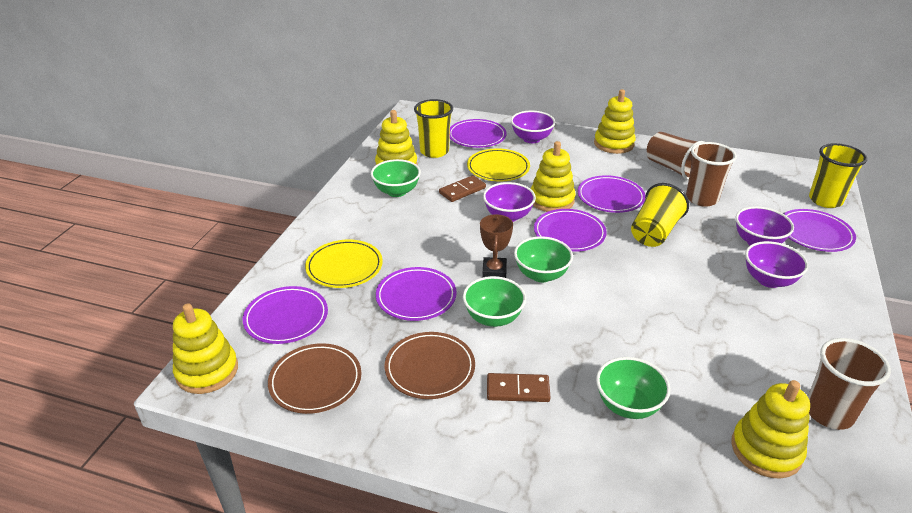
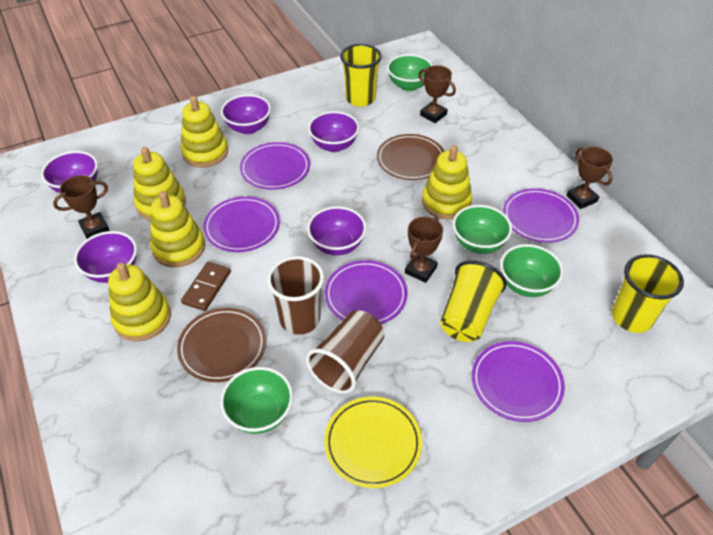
brown cup: 3 -> 2
brown domino: 2 -> 1
brown trophy: 1 -> 4
purple bowl: 4 -> 5
purple plate: 6 -> 5
yellow plate: 2 -> 1

